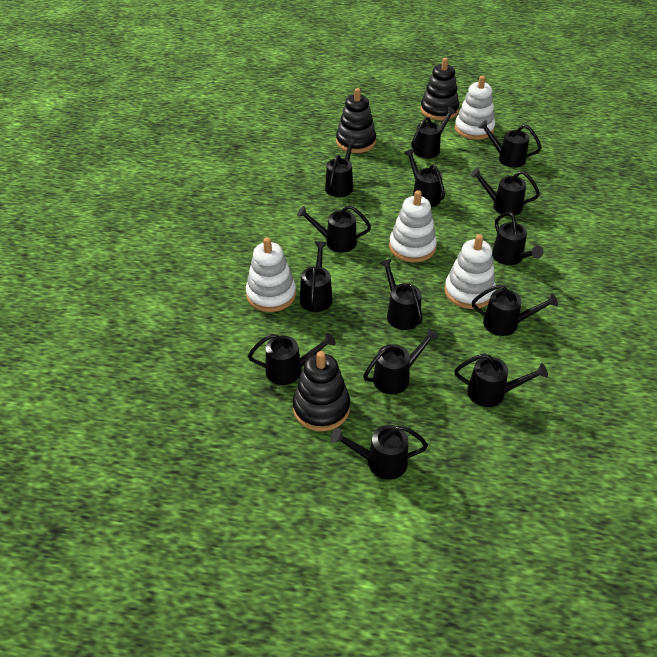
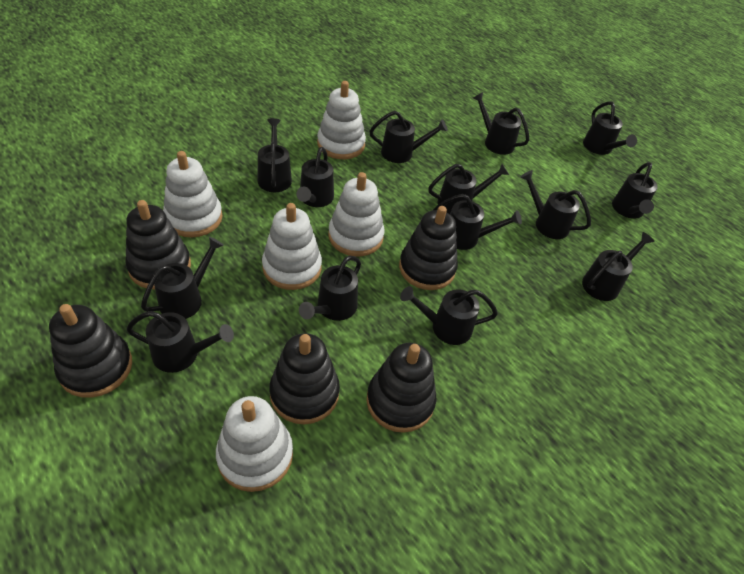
black stacking toy: 3 -> 5
white stacking toy: 4 -> 5

